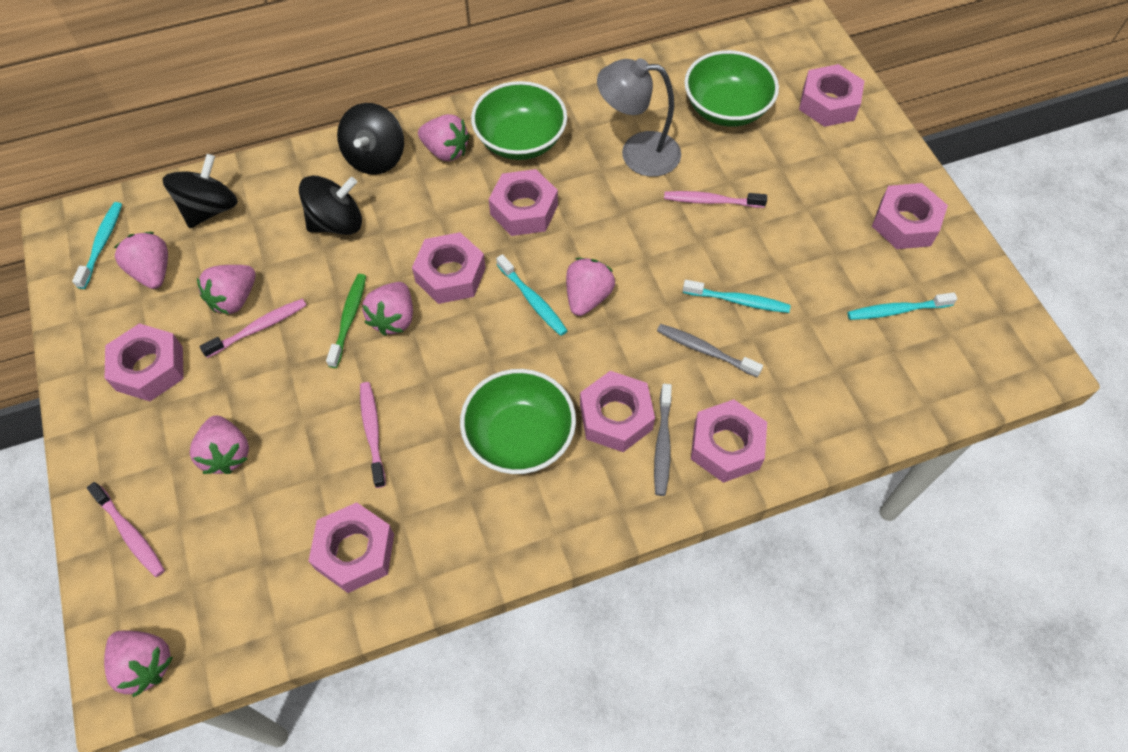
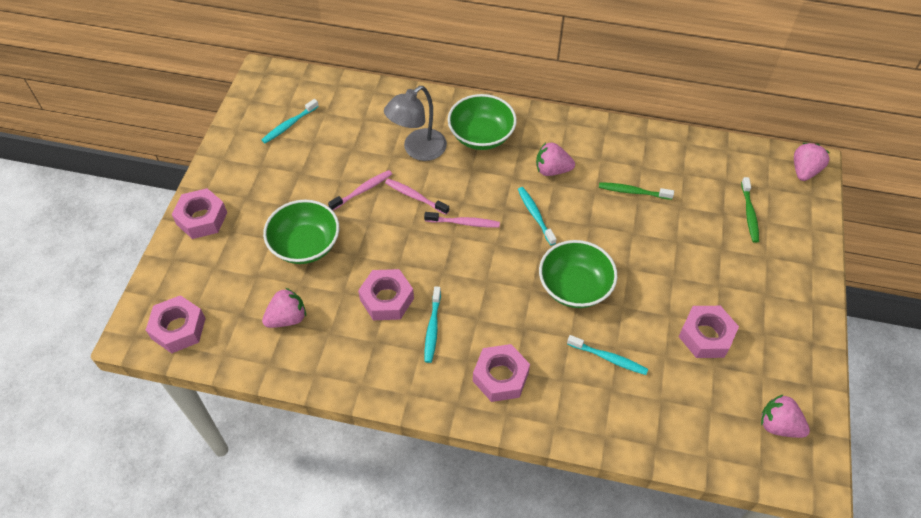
black spinning top: 3 -> 0
green toothbrush: 1 -> 2
grey toothbrush: 2 -> 0
pink nut: 8 -> 5
pink strawberry: 7 -> 4
pink toothbrush: 4 -> 3

